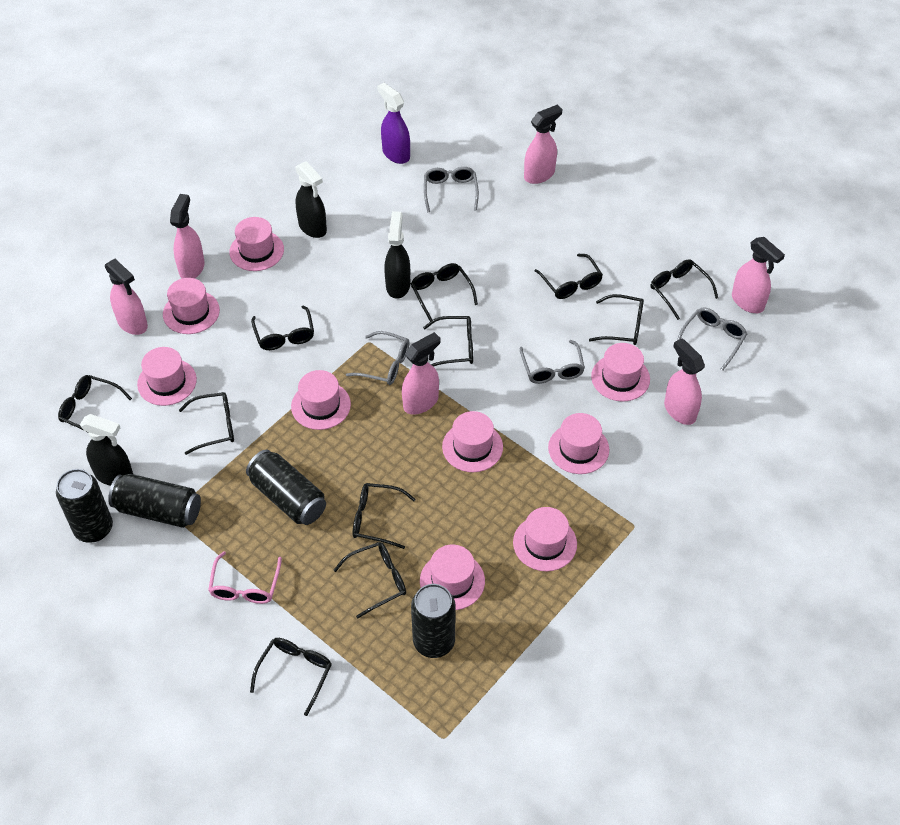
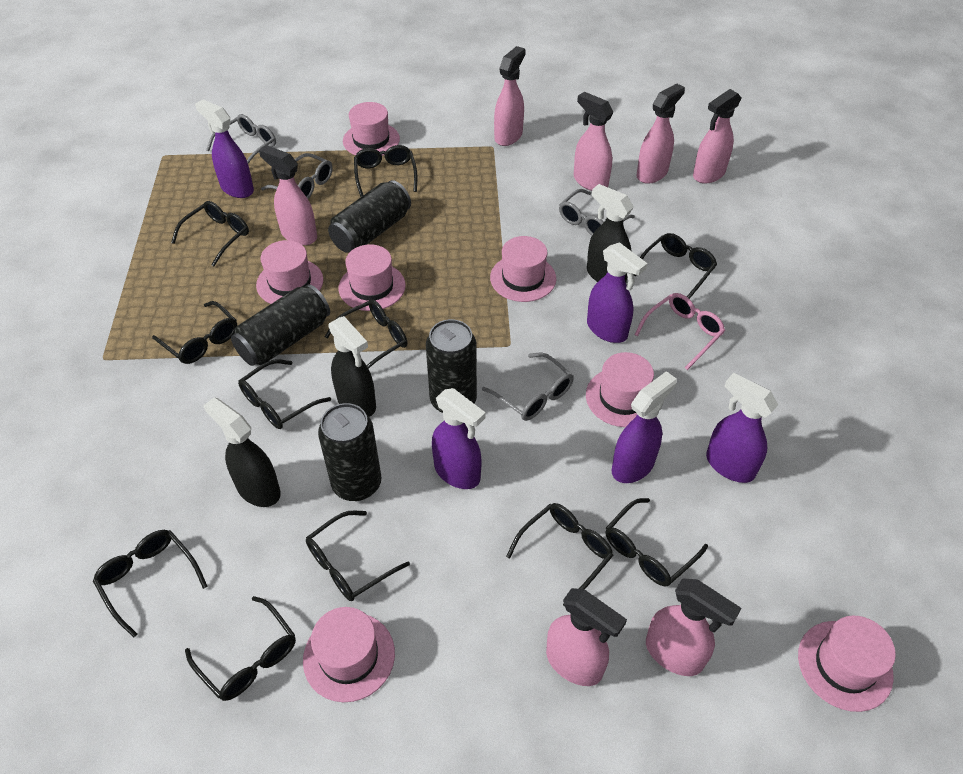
pink hat: 9 -> 7
pink spray bottle: 6 -> 7
purple spray bottle: 1 -> 5

